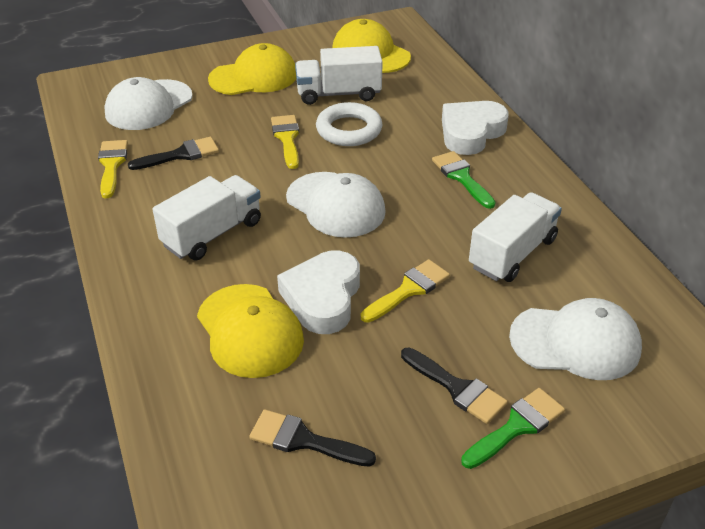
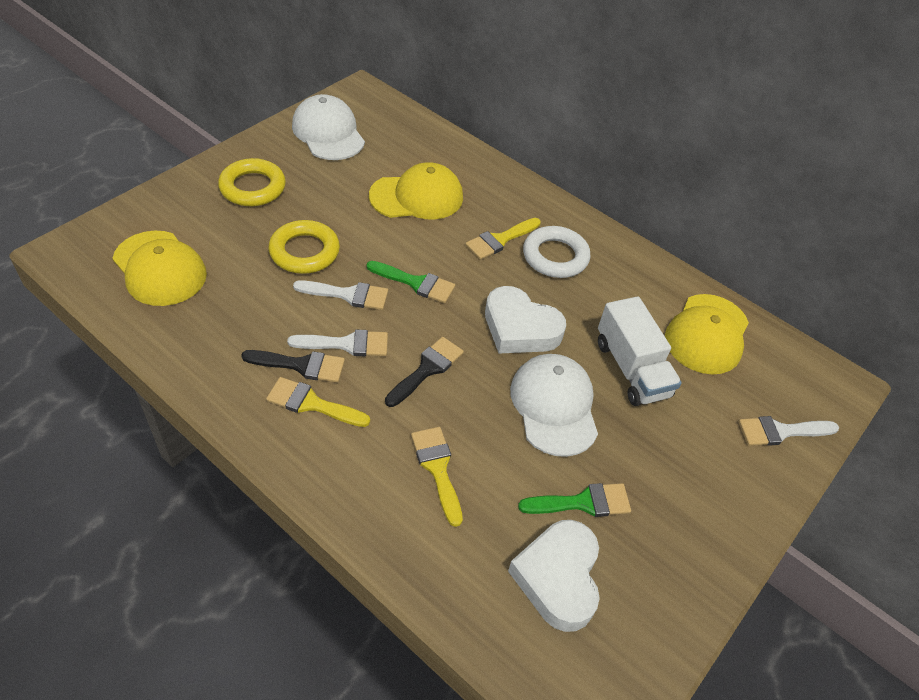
black brush: 3 -> 2
white brush: 0 -> 3
white cap: 3 -> 2
white truck: 3 -> 1
yellow ring: 0 -> 2

